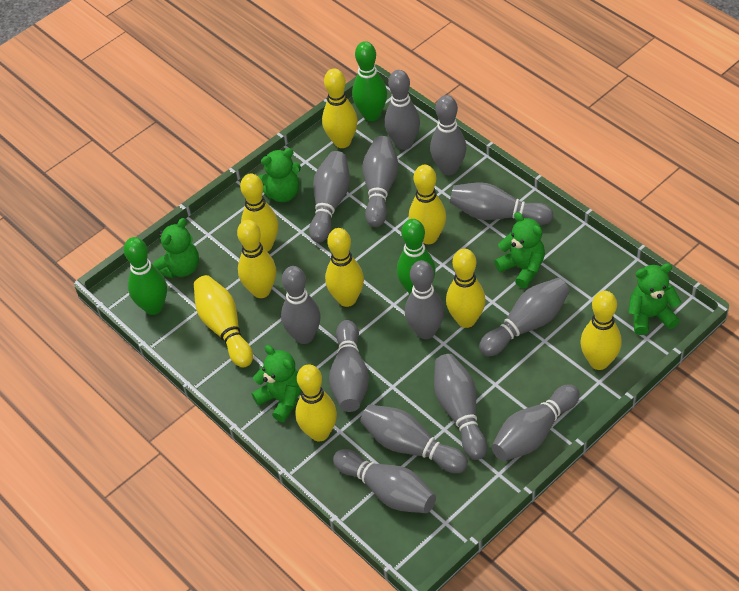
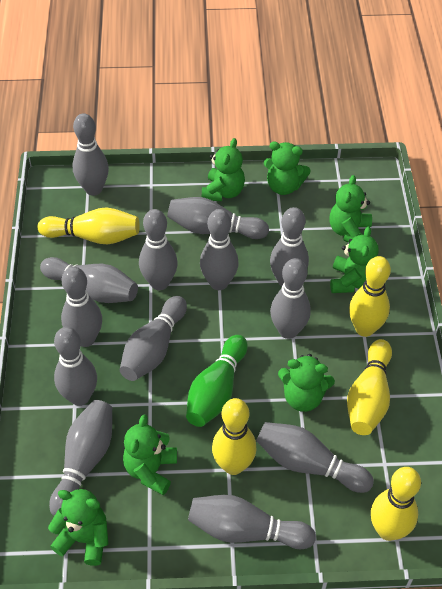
green bowling pin: 3 -> 1
green teddy bear: 5 -> 7
yellow bowling pin: 9 -> 5

